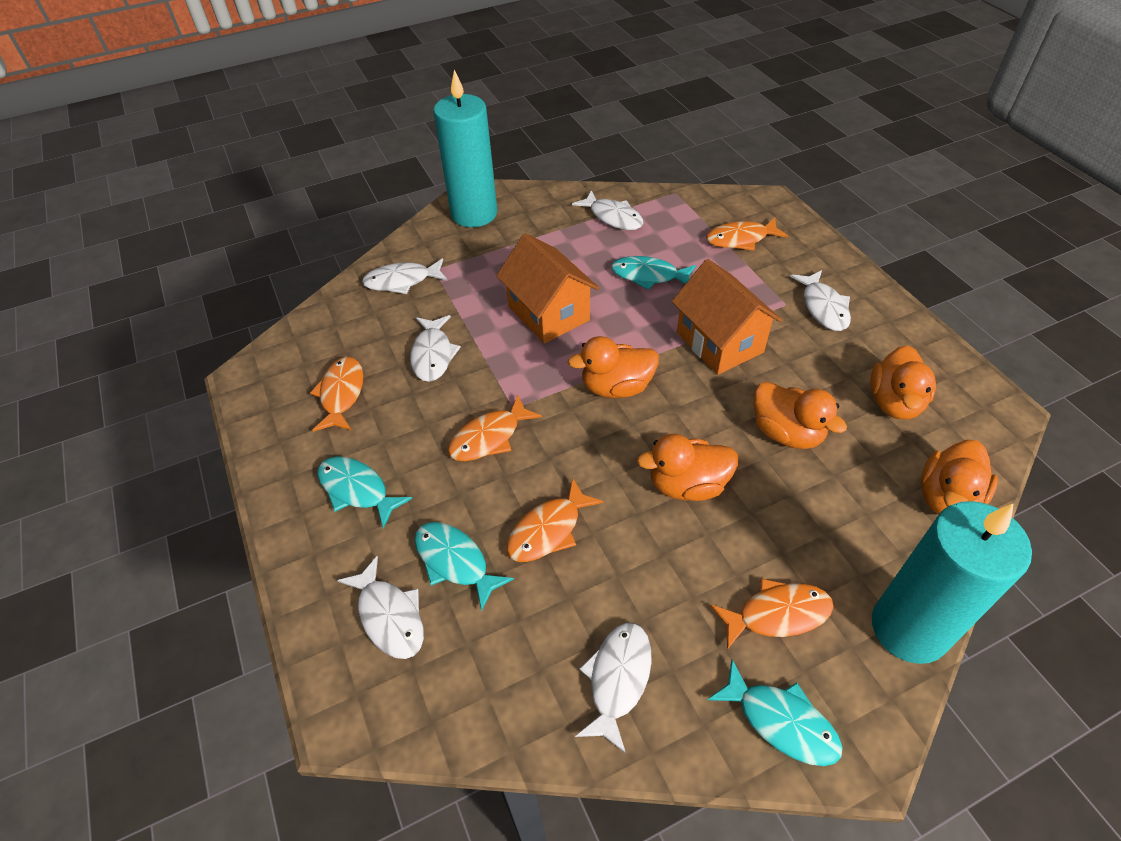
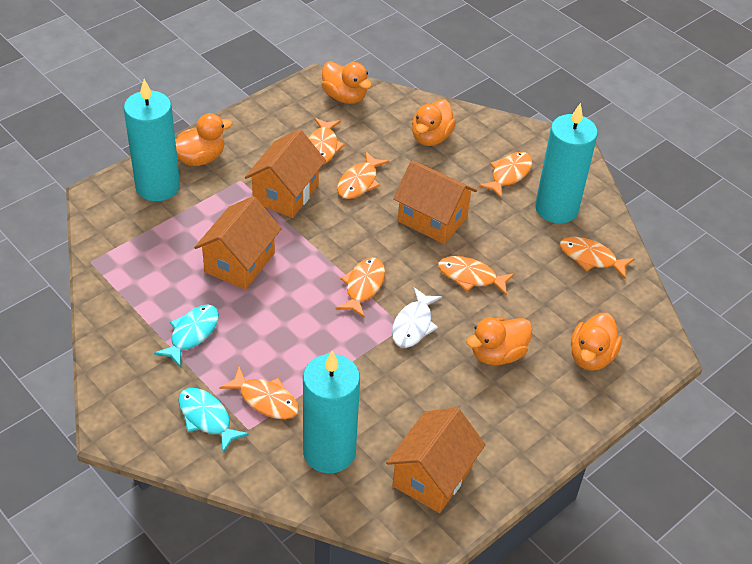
orange fish: 5 -> 7
orange house: 2 -> 4
turquoise candle: 2 -> 3
turquoise fish: 4 -> 2
white fish: 6 -> 1

